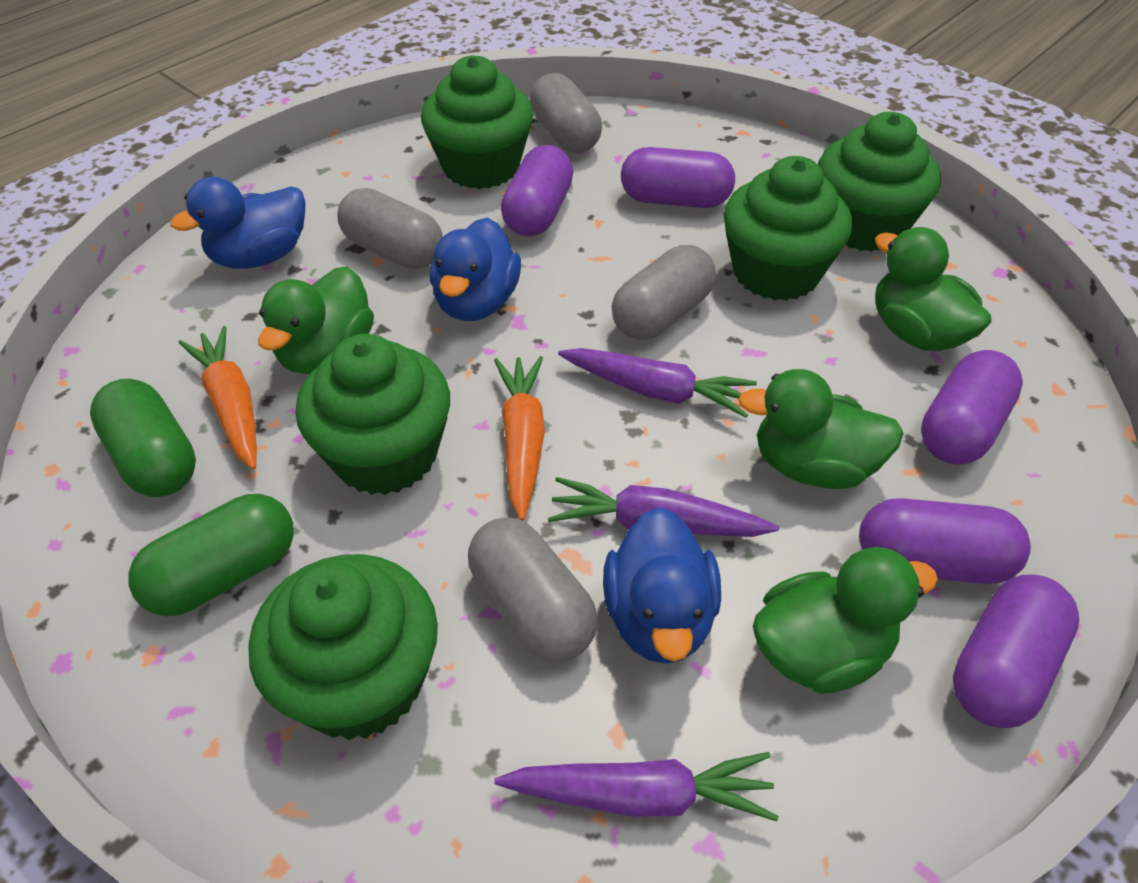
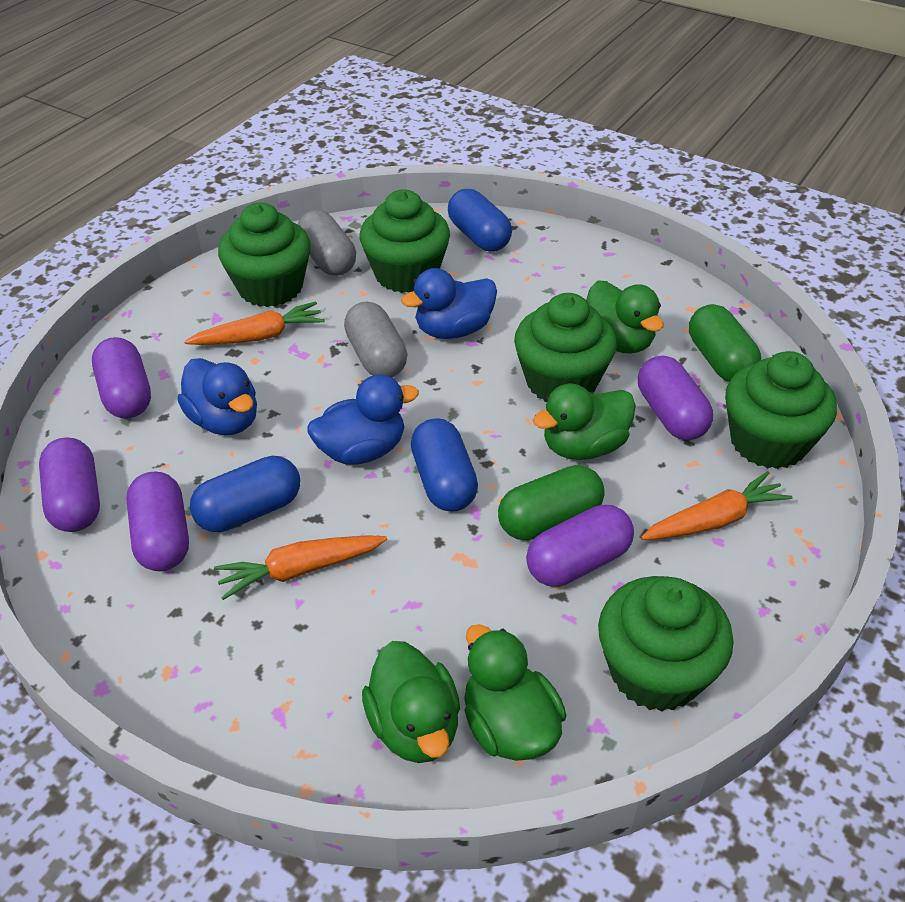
blue capsule: 0 -> 3
grey capsule: 4 -> 2
orange carrot: 2 -> 3
purple carrot: 3 -> 0

